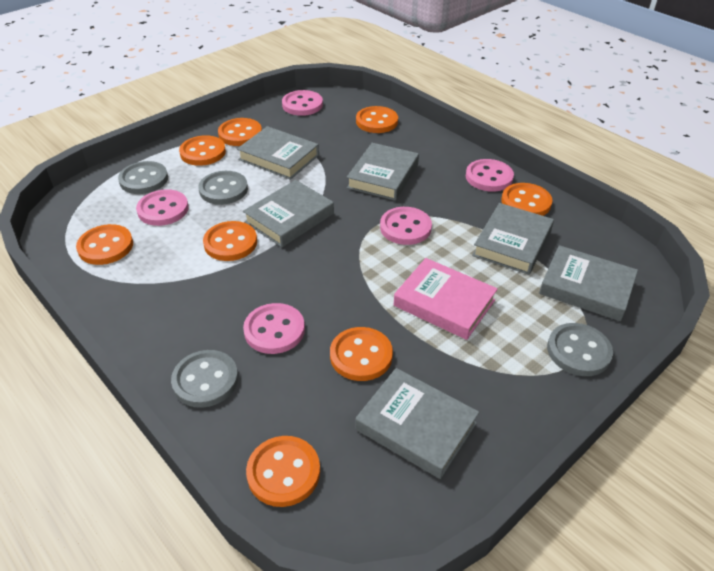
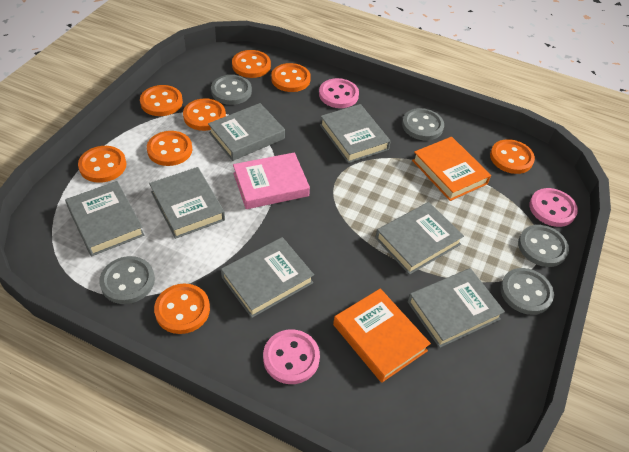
grey book: 6 -> 7
grey button: 4 -> 5
orange book: 0 -> 2
pink button: 5 -> 3

